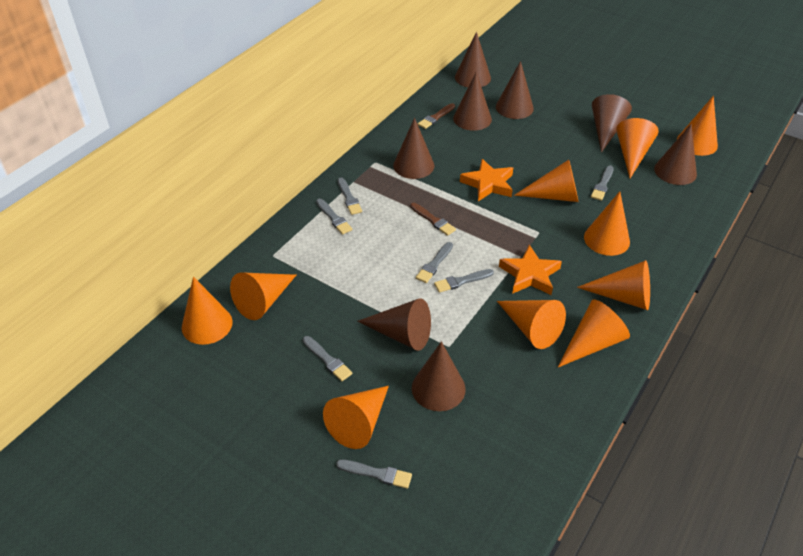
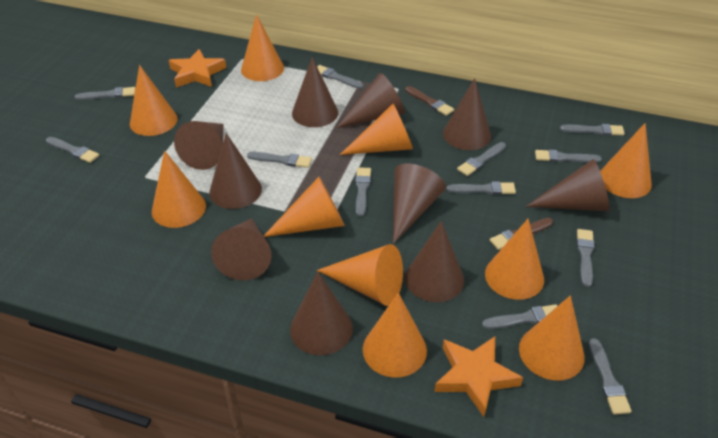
brown cone: 8 -> 10
grey brush: 7 -> 12

